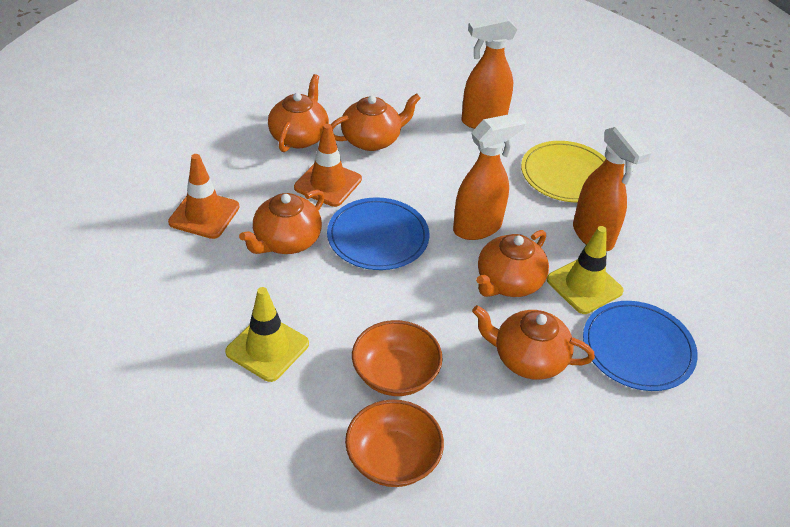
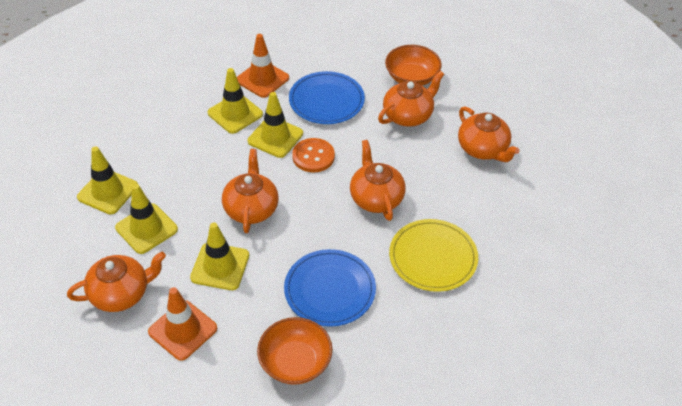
orange button: 0 -> 1
orange spray bottle: 3 -> 0
yellow traffic cone: 2 -> 5

